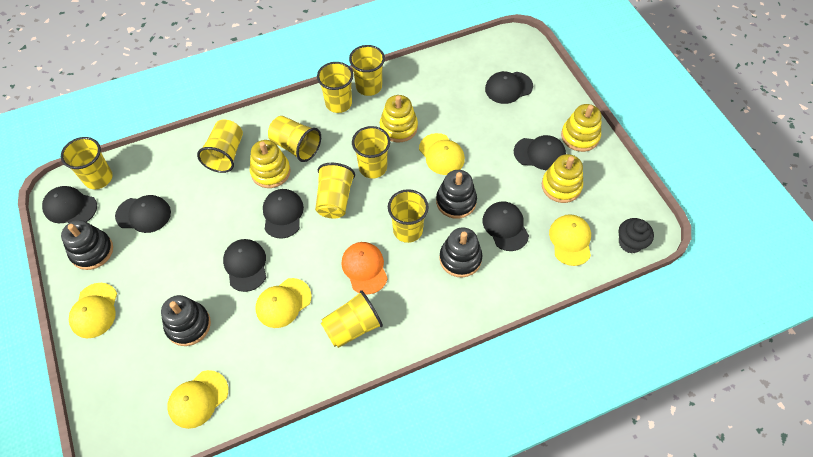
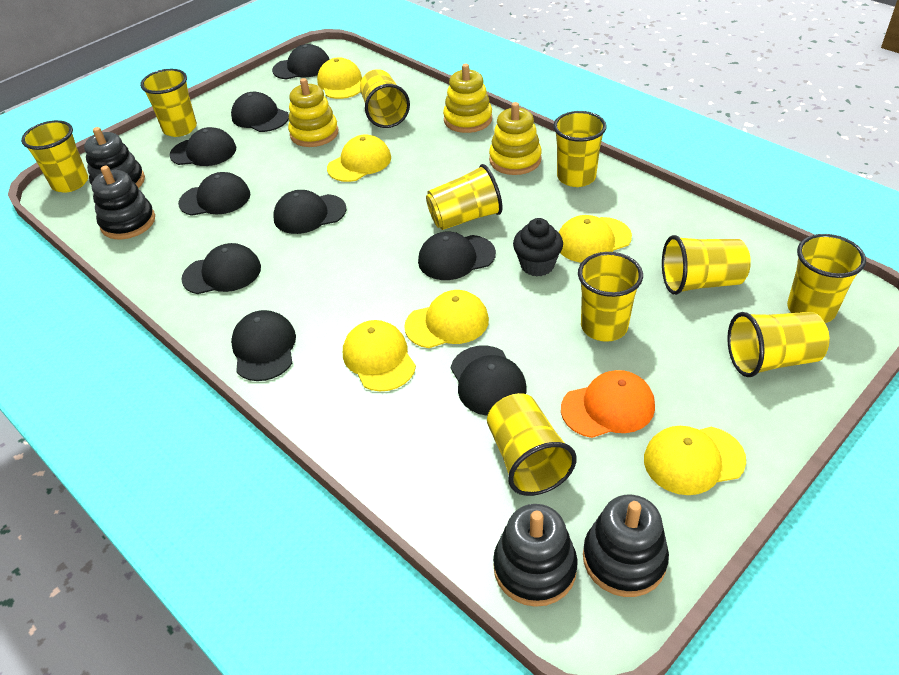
black cap: 7 -> 9
yellow cap: 5 -> 6
yellow cup: 9 -> 10
yellow stacking toy: 4 -> 3

